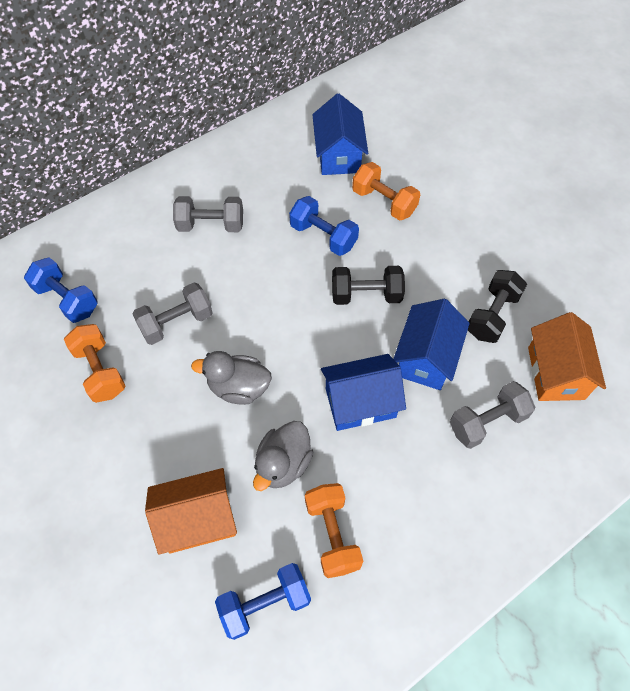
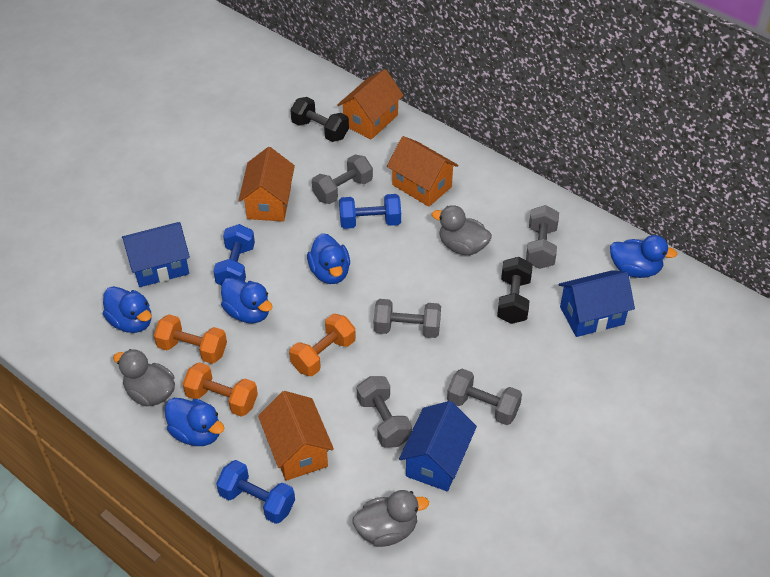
blue duck: 0 -> 5
grey duck: 2 -> 3
grey dumbbell: 3 -> 5
orange house: 2 -> 4

